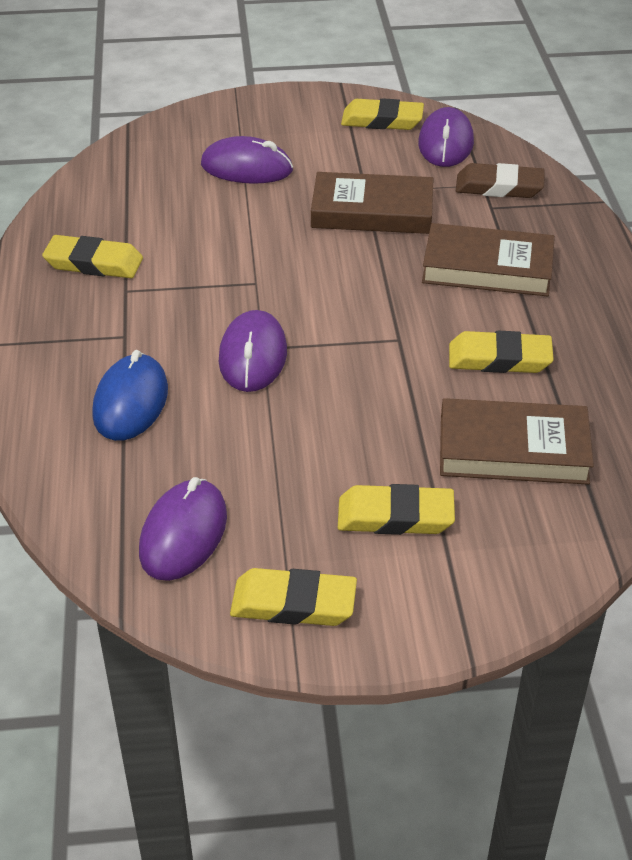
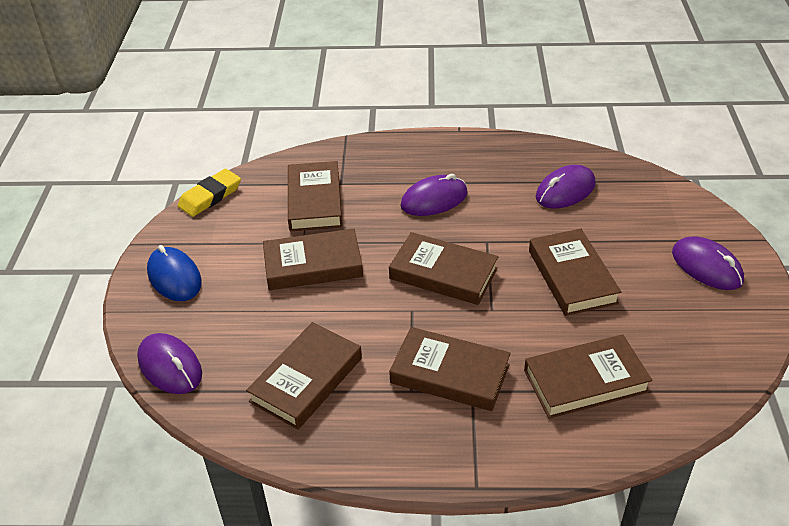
brown book: 3 -> 7
brown eraser: 1 -> 0
yellow eraser: 5 -> 1

